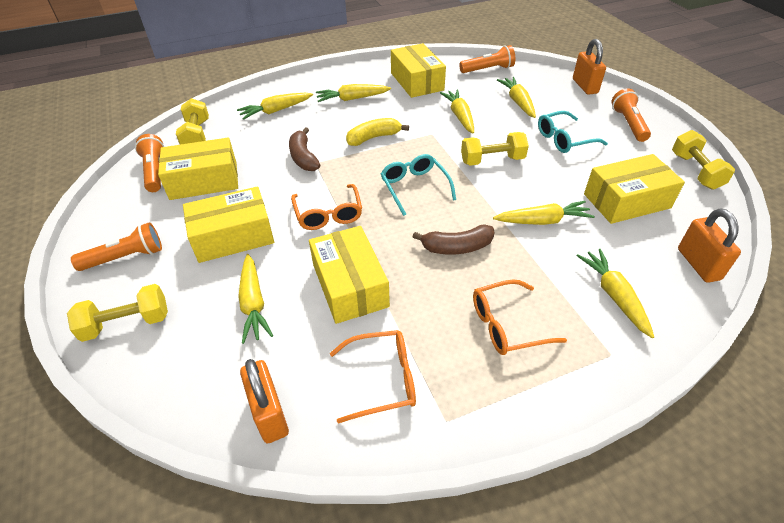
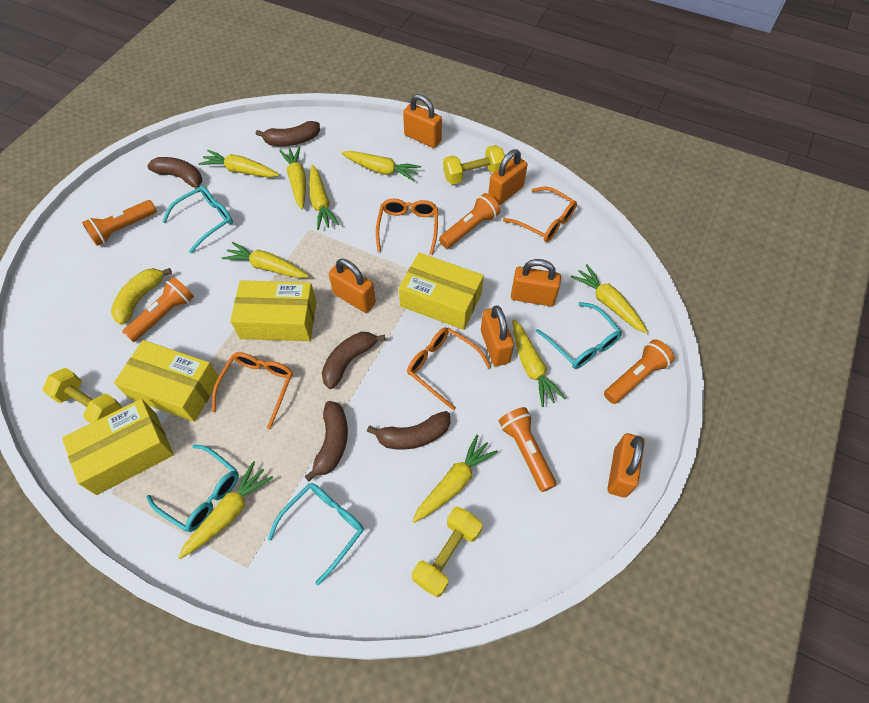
brown banana: 2 -> 5
orange flashlight: 4 -> 5
orange glasses: 3 -> 4
orange padlock: 3 -> 6
turquoise glasses: 2 -> 4
yellow box: 5 -> 4
yellow carrot: 7 -> 9
yellow dumbbell: 4 -> 3

